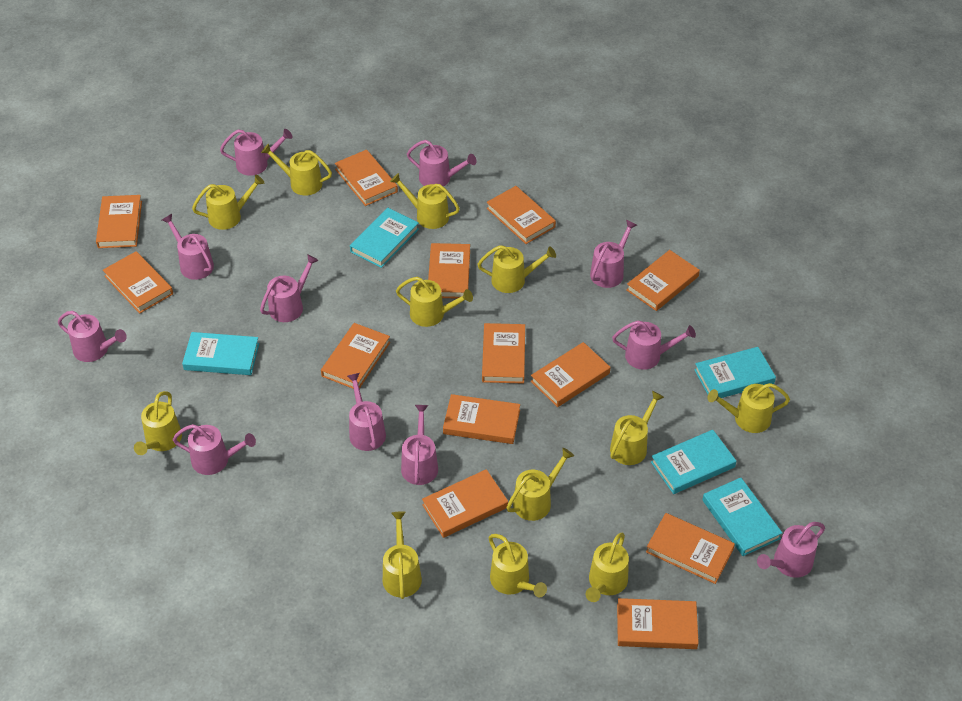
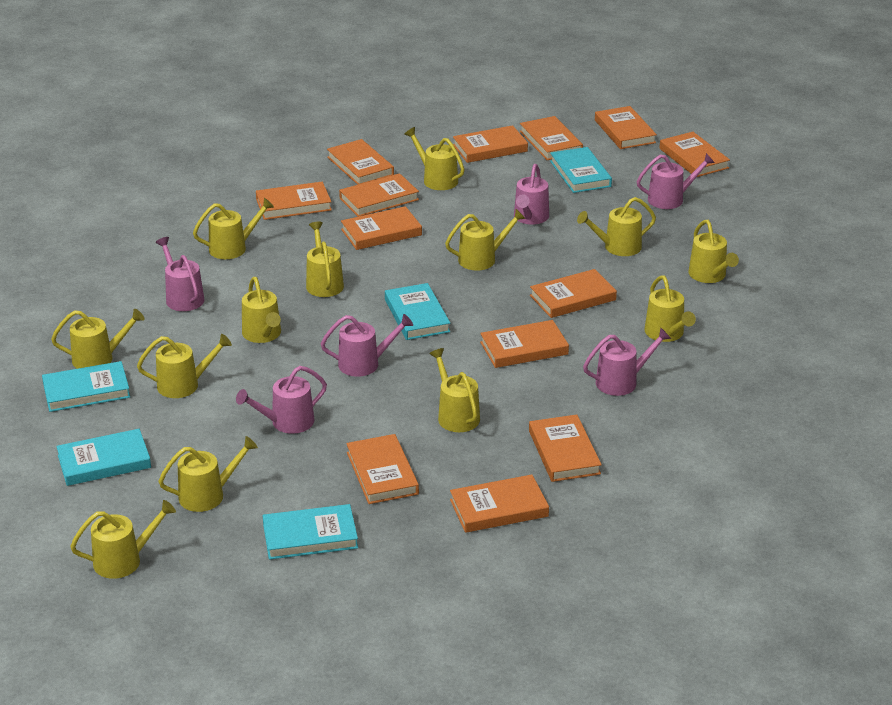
pink watering can: 11 -> 6
yellow watering can: 12 -> 13

